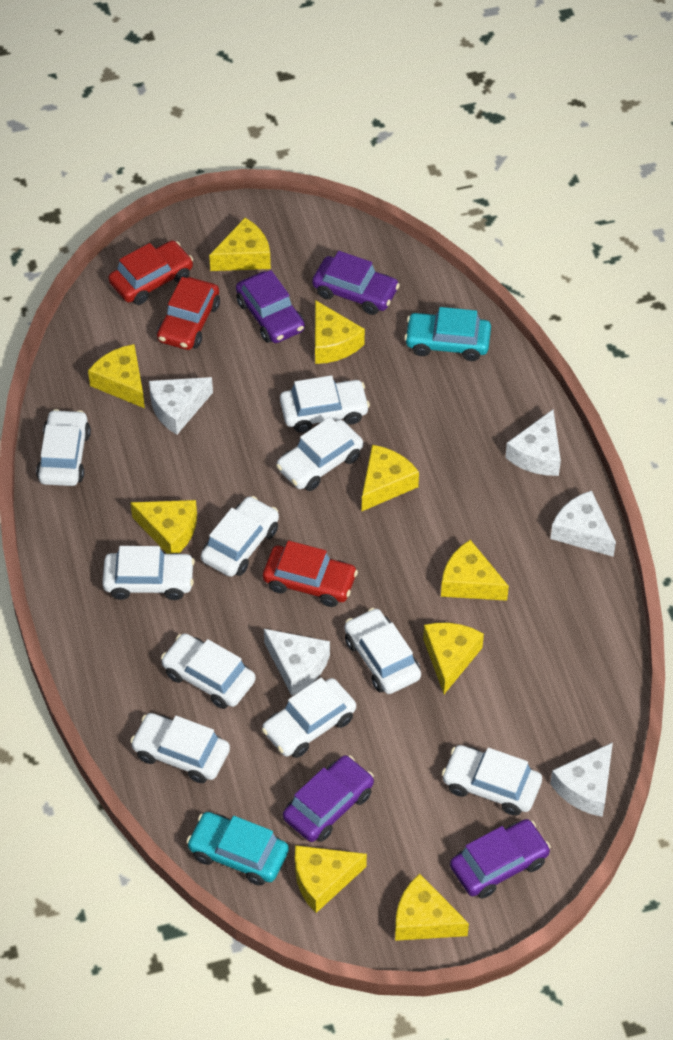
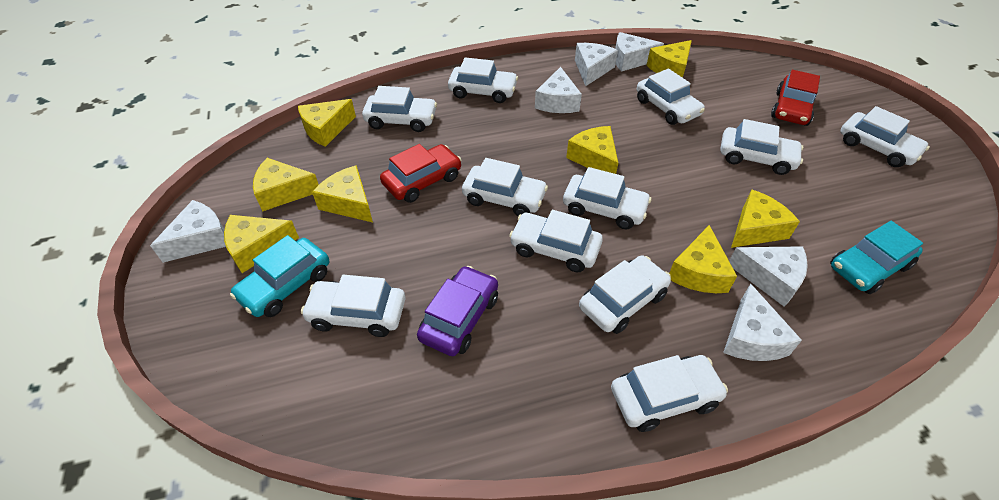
purple car: 4 -> 1
red car: 3 -> 2
white car: 10 -> 11
white cheese: 5 -> 6
yellow cheese: 9 -> 8

